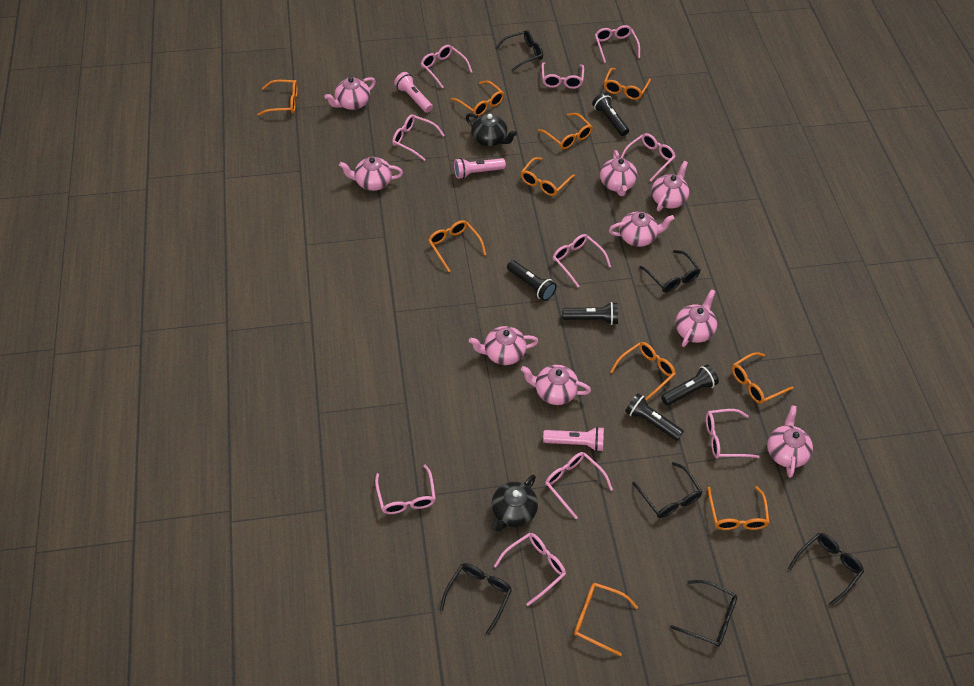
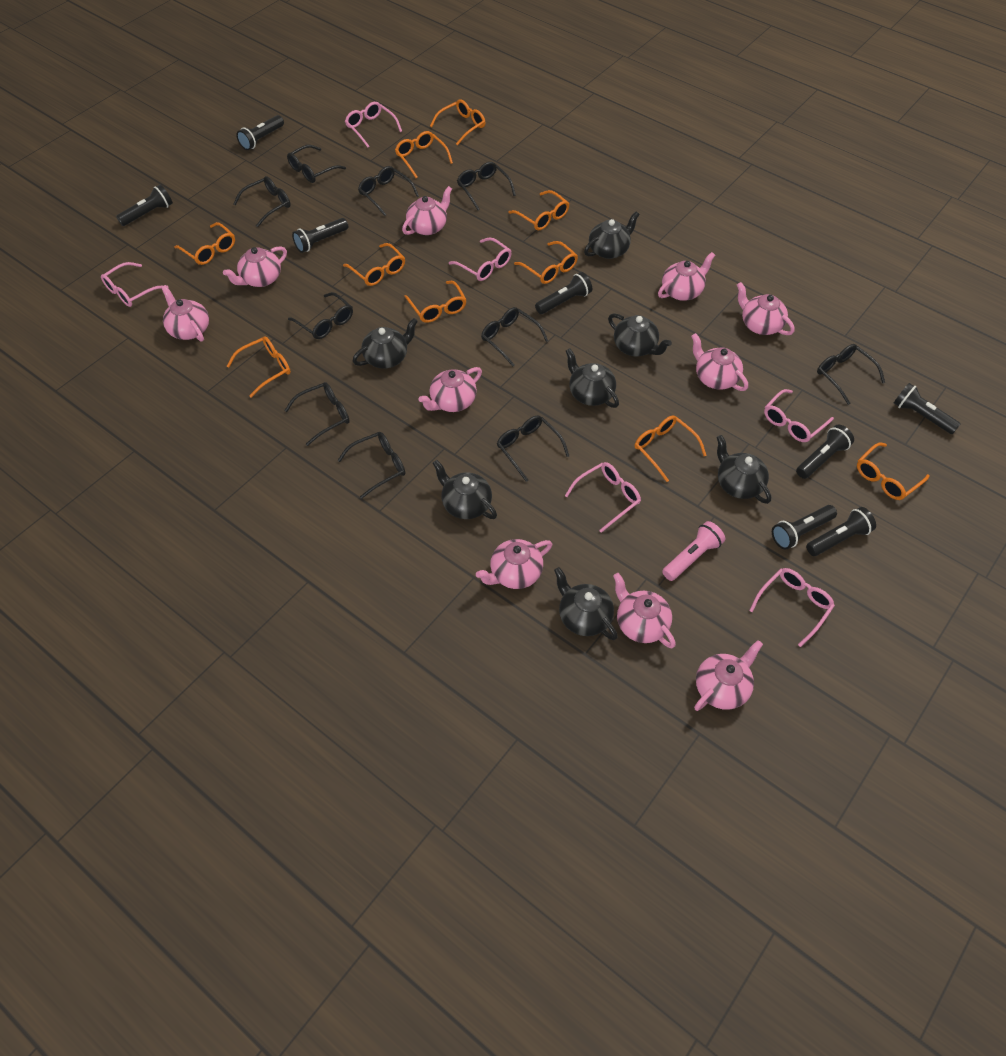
black flashlight: 5 -> 8
black glasses: 6 -> 10
black teapot: 2 -> 7
pink flashlight: 3 -> 1
pink glasses: 10 -> 6
pink teapot: 9 -> 10

